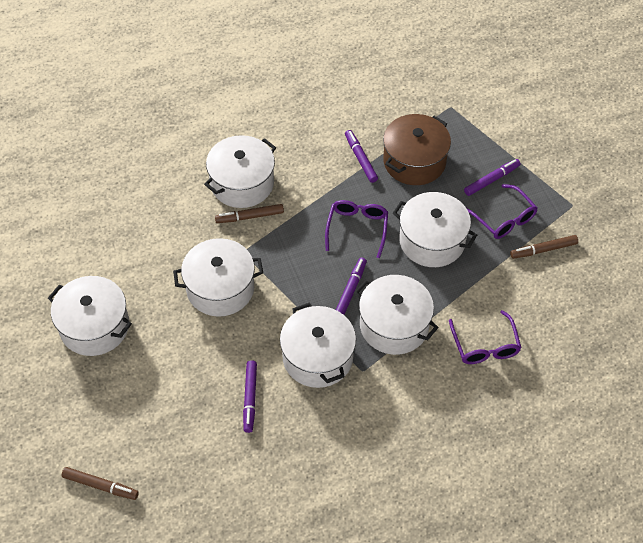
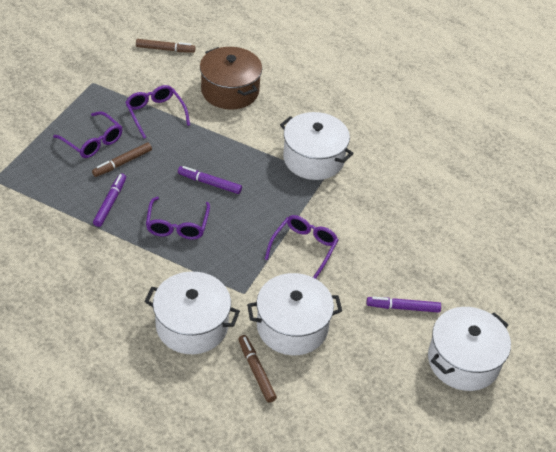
purple glasses: 3 -> 4
purple marker: 4 -> 3
white pot: 6 -> 4

